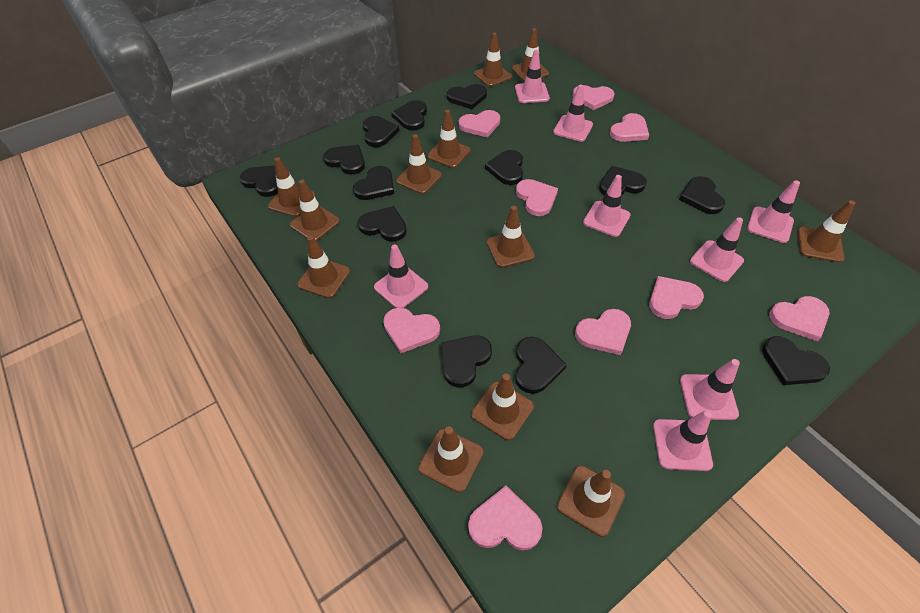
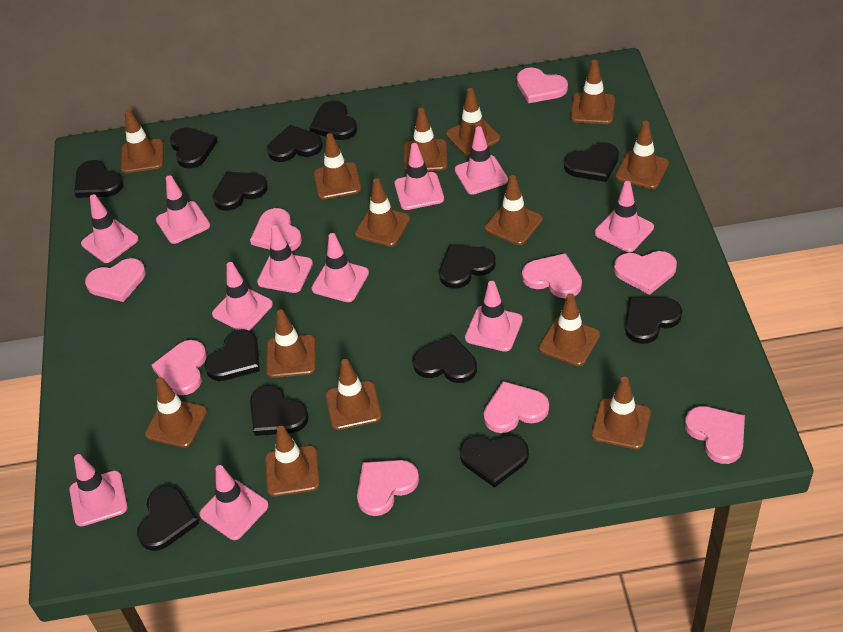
brown traffic cone: 12 -> 14
pink traffic cone: 8 -> 11

